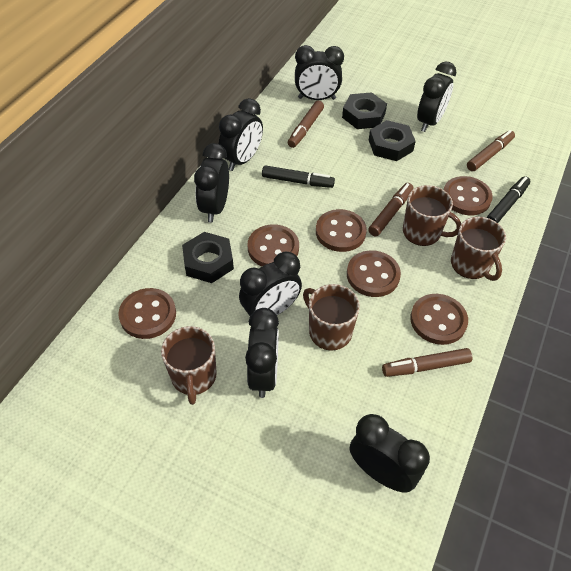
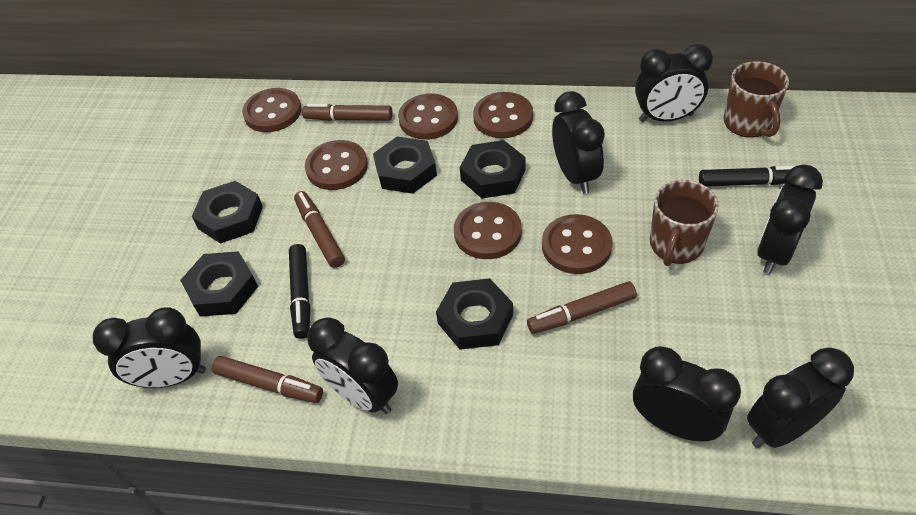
black nut: 3 -> 5
brown mug: 4 -> 2

